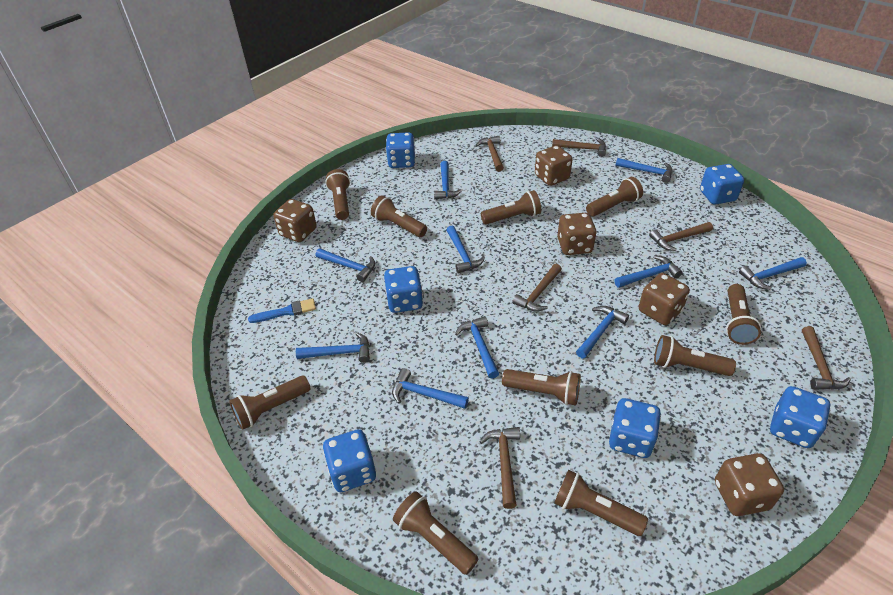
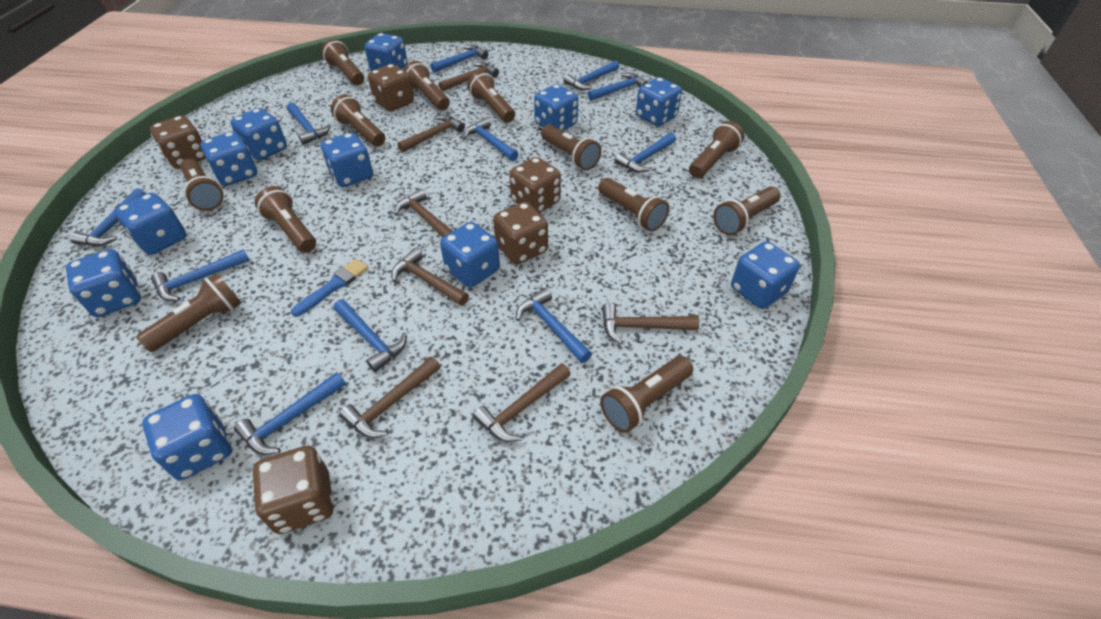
blue dice: 6 -> 11
blue hammer: 10 -> 11
brown flashlight: 10 -> 12
brown hammer: 6 -> 7

